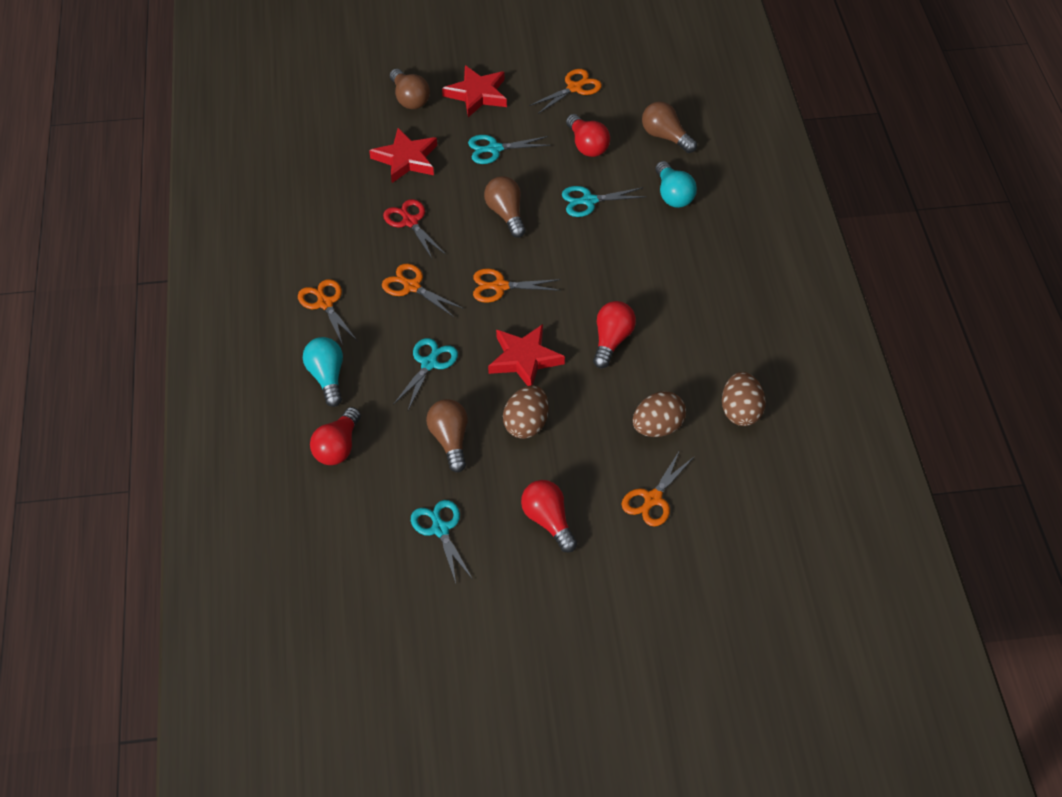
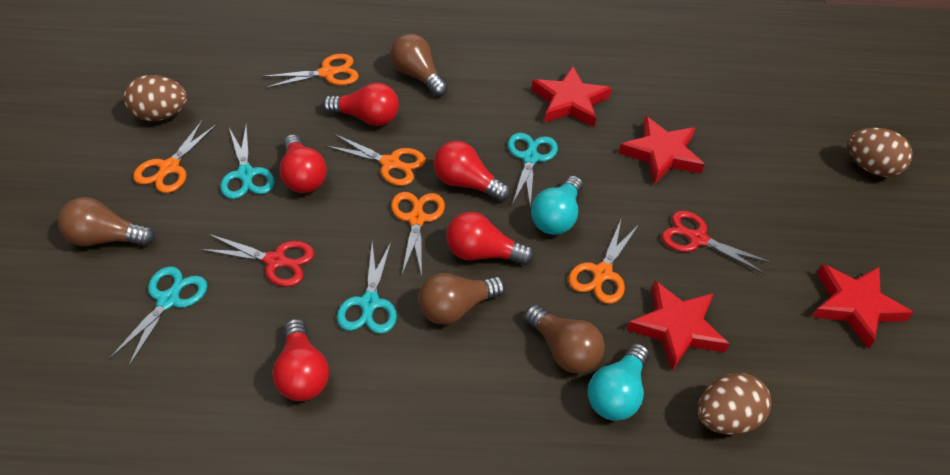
red light bulb: 4 -> 5
red scissors: 1 -> 2
red star: 3 -> 4

